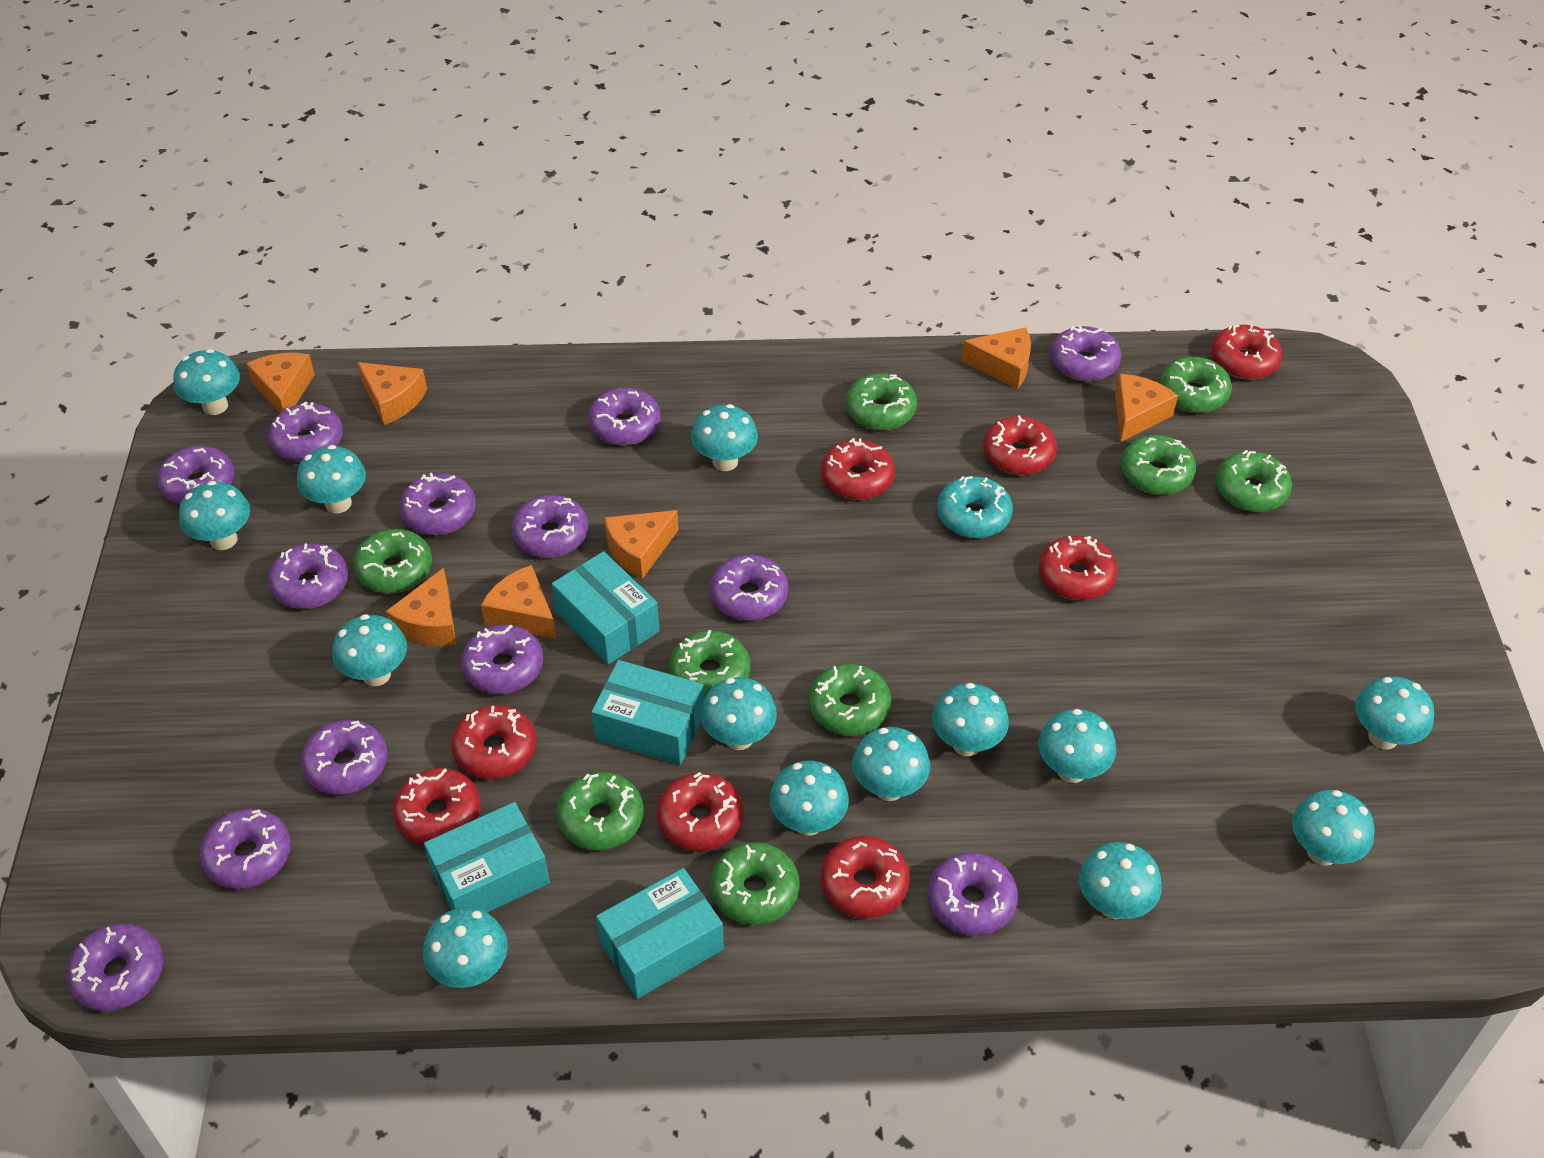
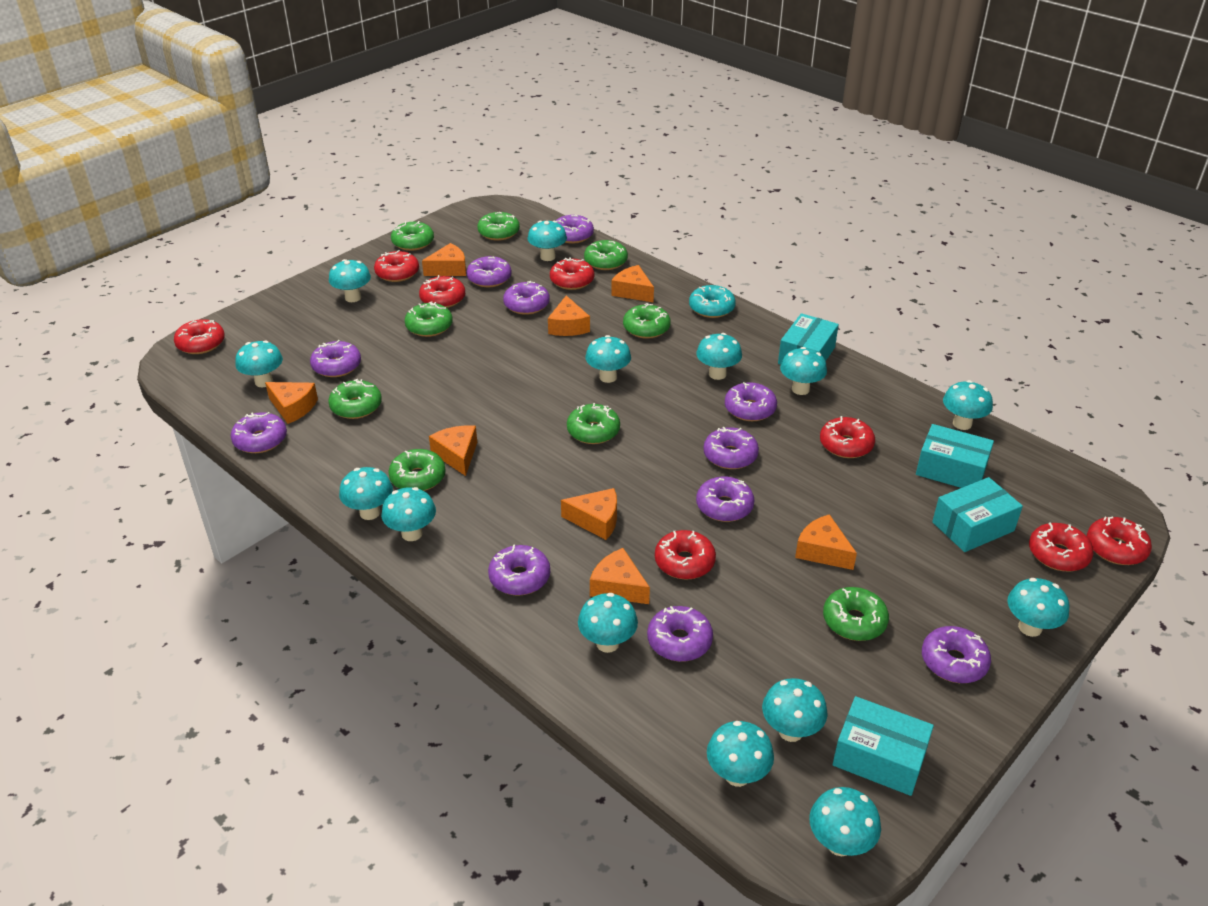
orange cheese: 7 -> 8
purple donut: 13 -> 11

